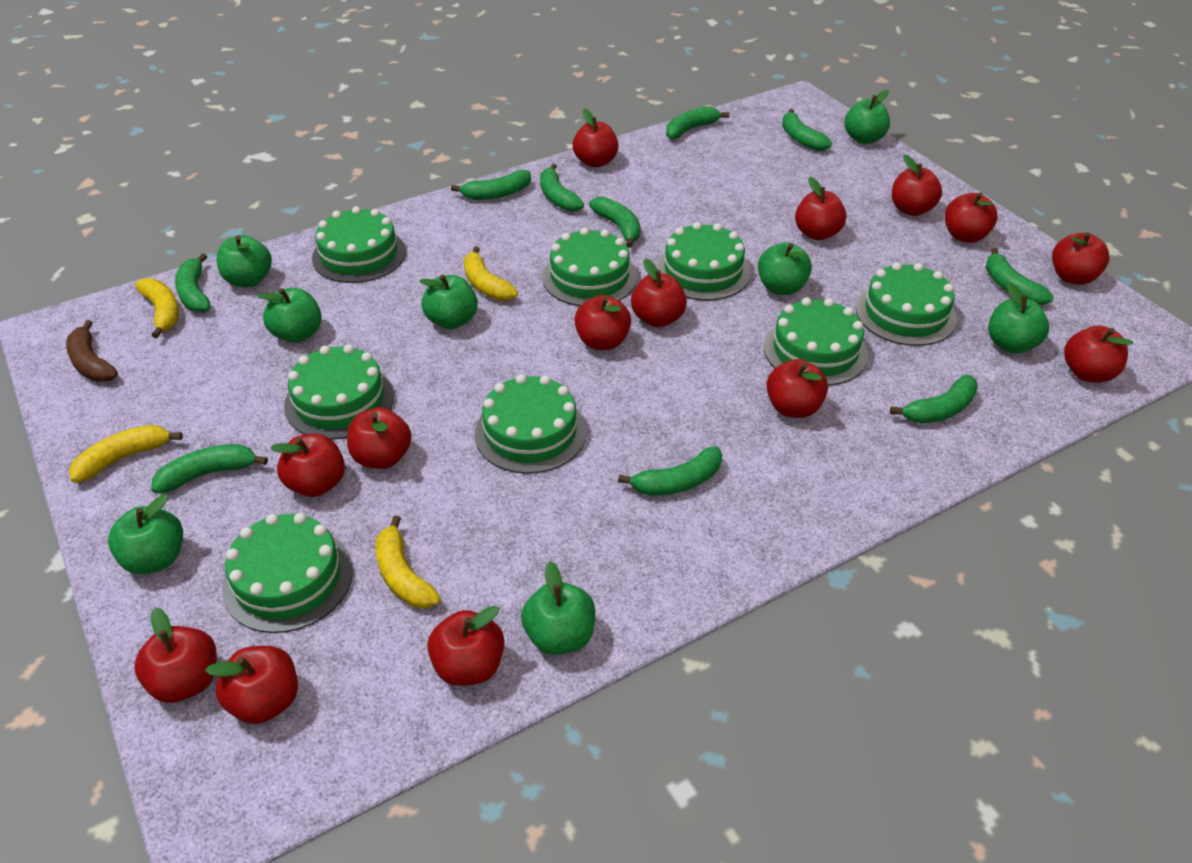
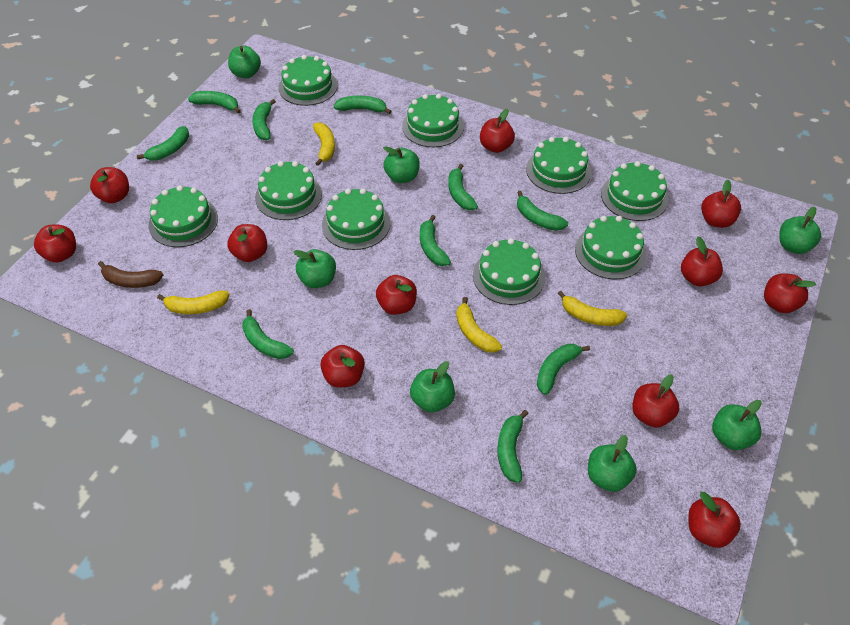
green apple: 8 -> 7
green cake: 8 -> 9
red apple: 14 -> 11

